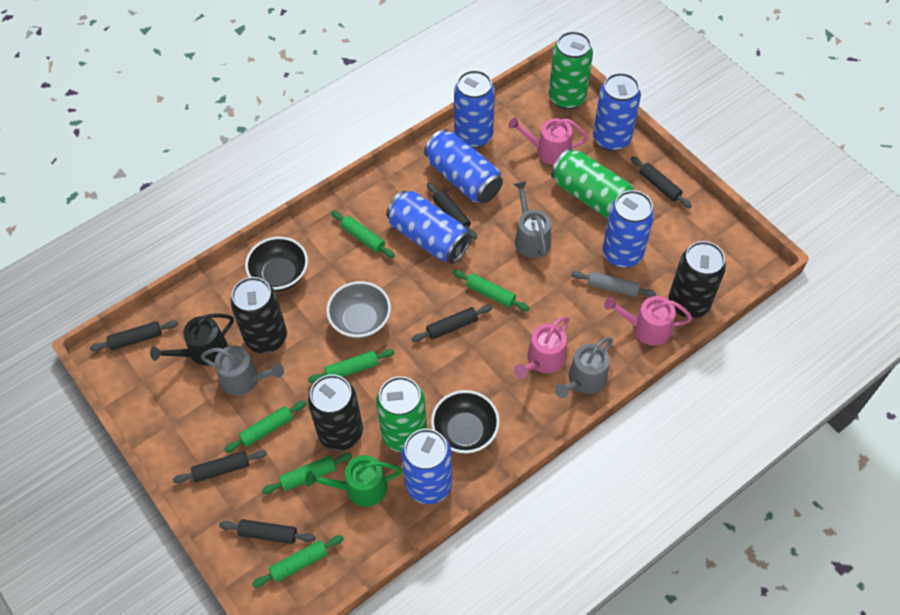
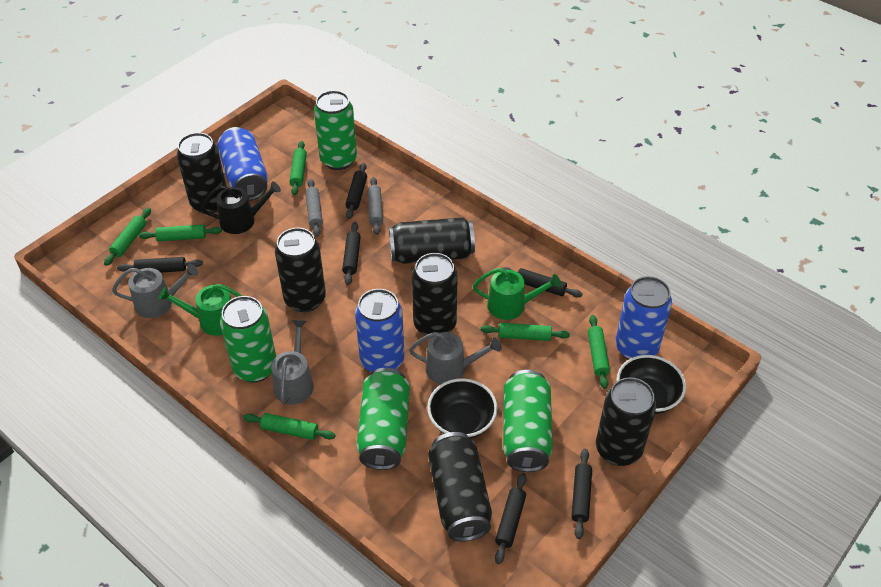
black can: 3 -> 6
blue can: 6 -> 3
green can: 3 -> 4
green watering can: 1 -> 2
grey bowl: 1 -> 0
grey rolling pin: 1 -> 2
pink watering can: 3 -> 0

